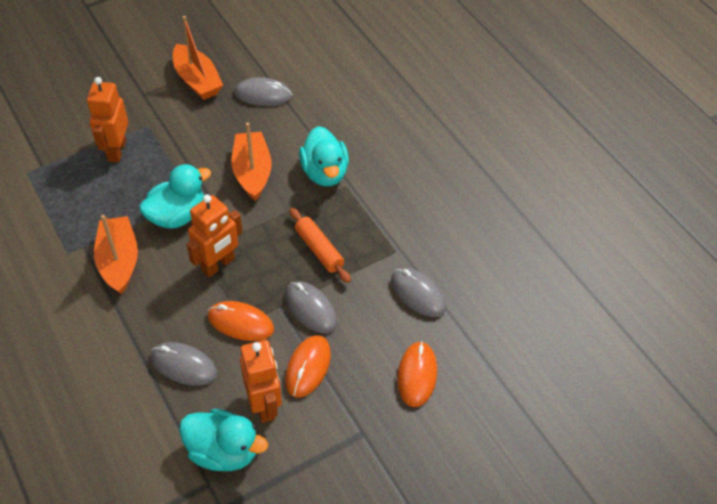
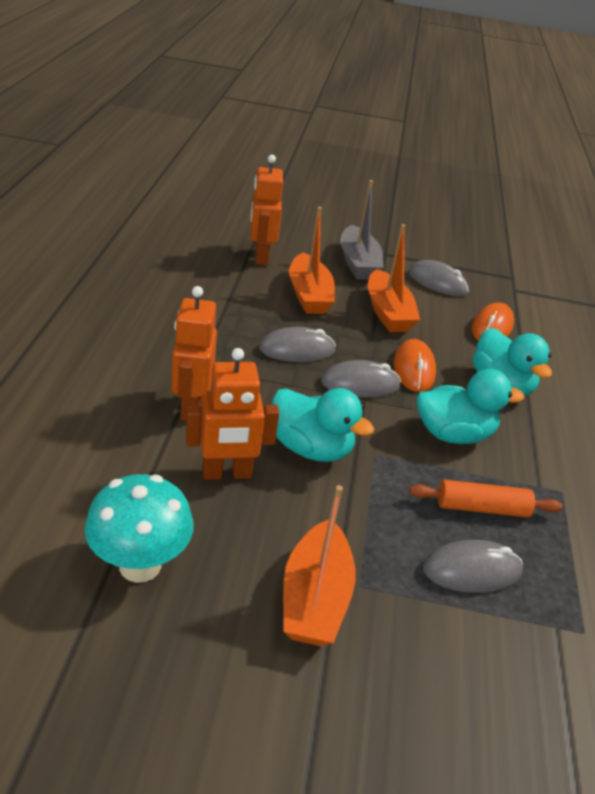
grey boat: 0 -> 1
orange mouse: 3 -> 2
turquoise mushroom: 0 -> 1

